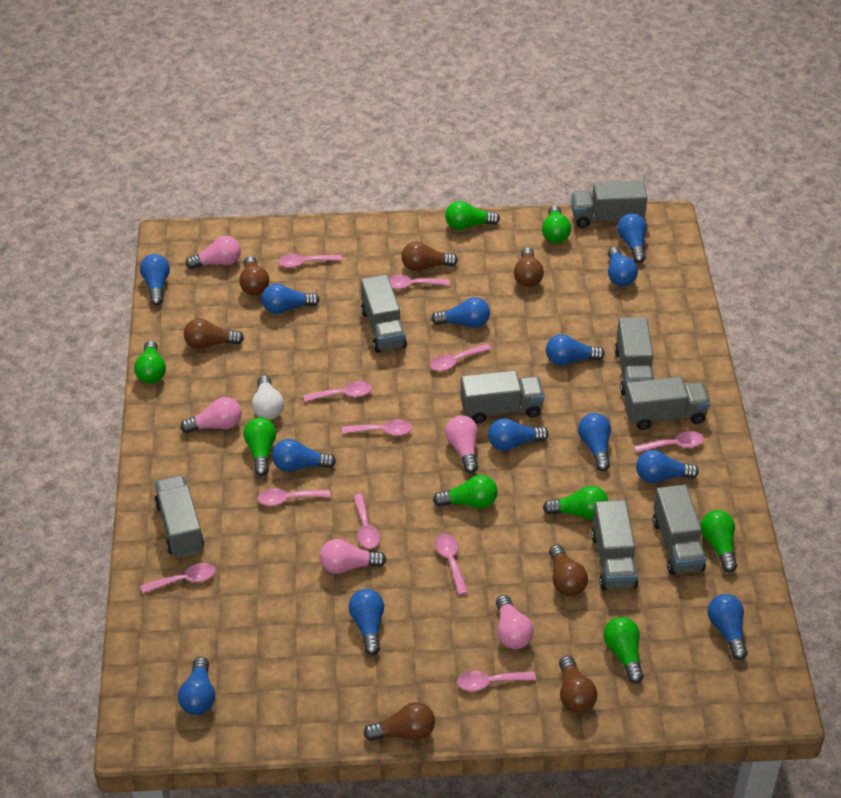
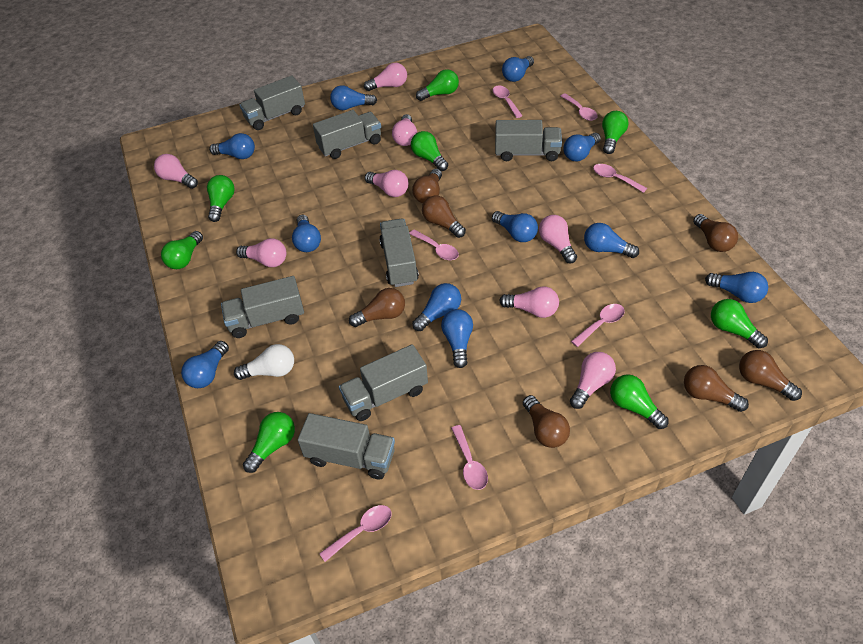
blue light bulb: 13 -> 11
grey truck: 8 -> 7
pink light bulb: 5 -> 8
pink spoon: 11 -> 7

